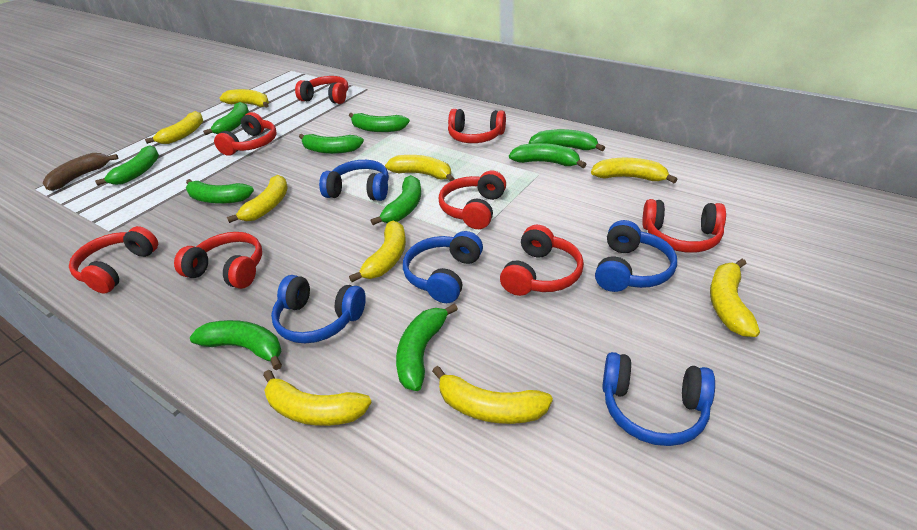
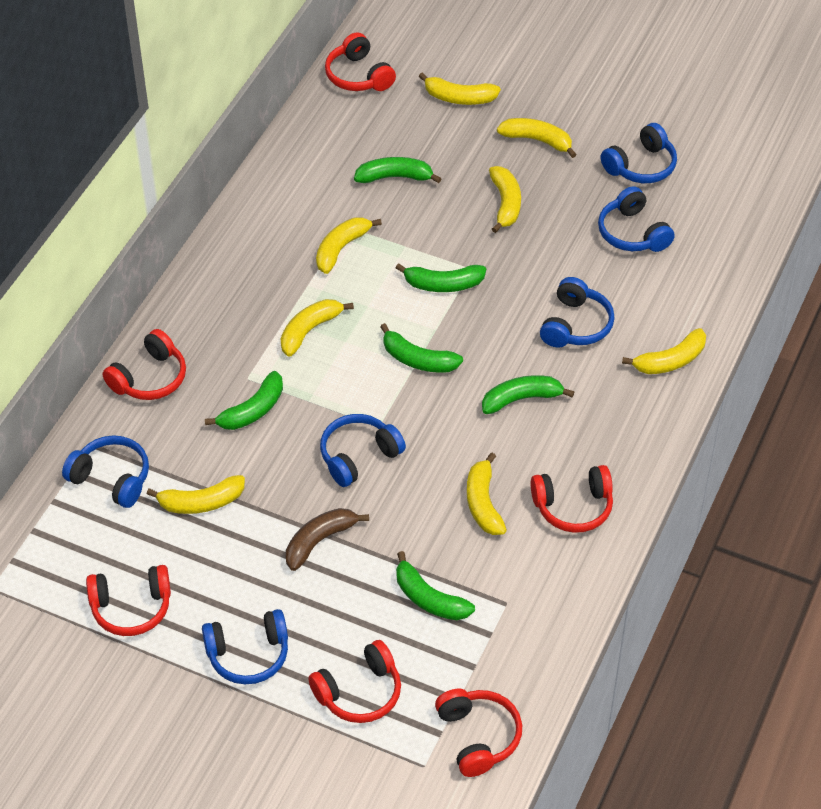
blue headphones: 5 -> 6
green banana: 10 -> 6
red headphones: 8 -> 6
yellow banana: 9 -> 8

